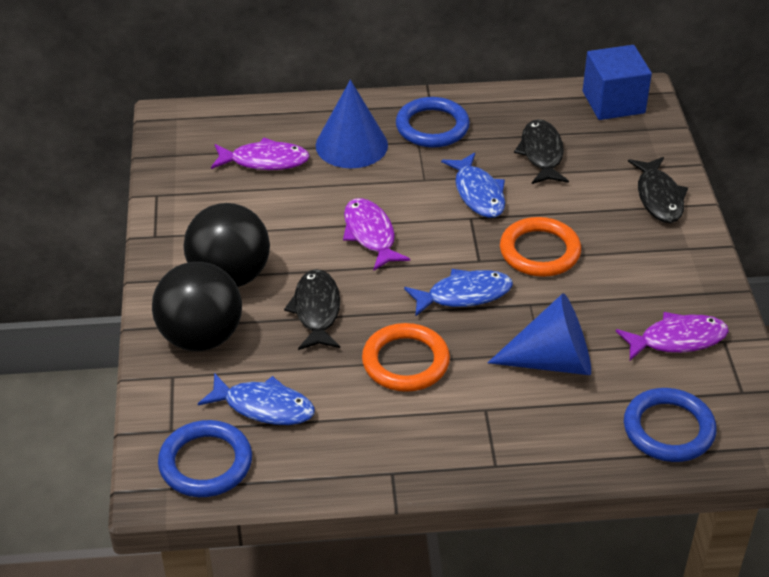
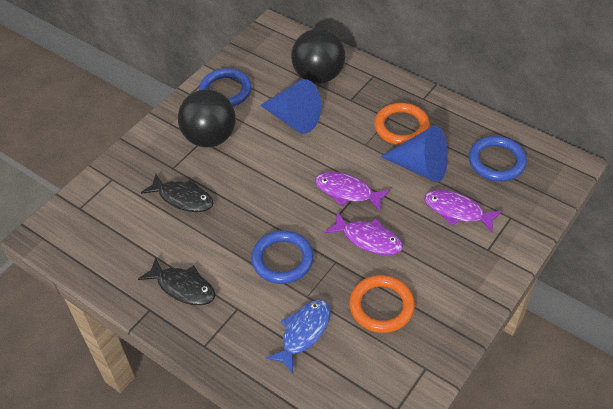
black fish: 3 -> 2
blue cube: 1 -> 0
blue fish: 3 -> 1

